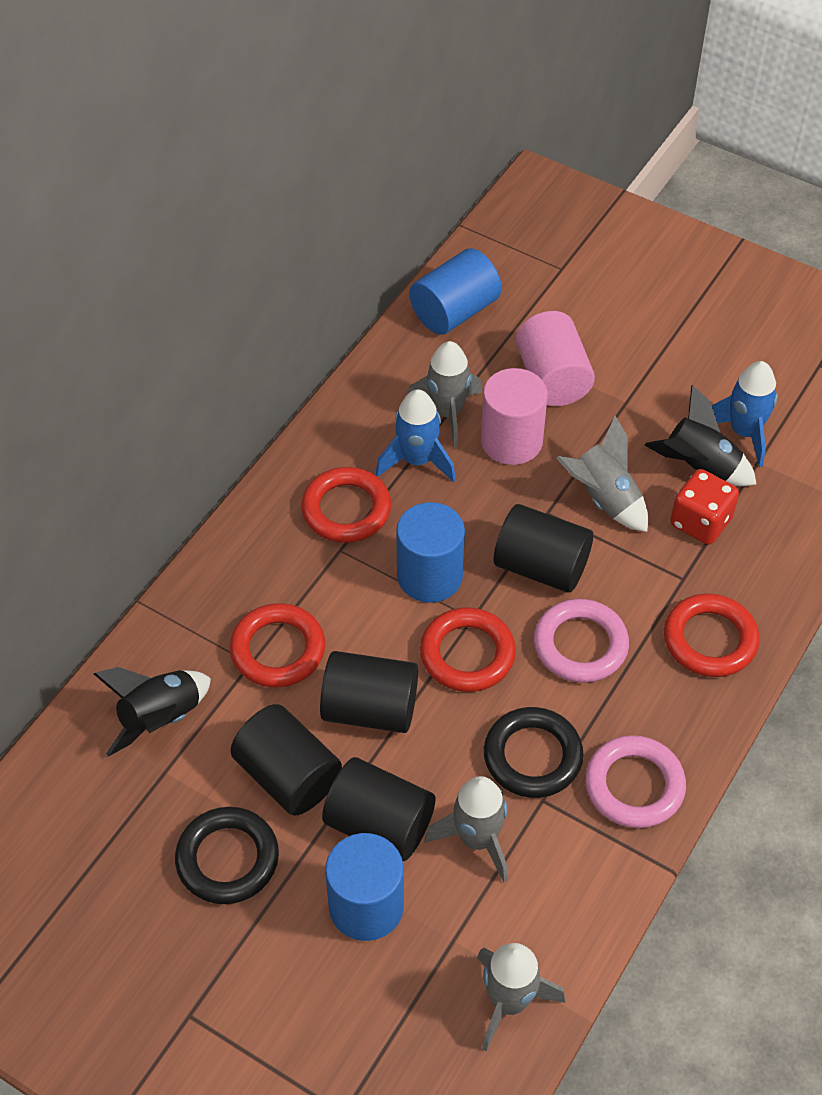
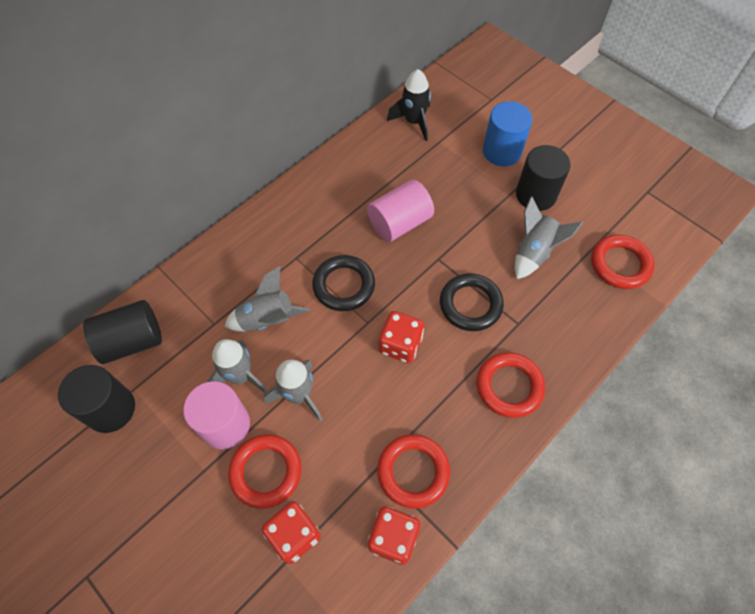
black cylinder: 4 -> 3
black rocket: 2 -> 1
blue cylinder: 3 -> 1
blue rocket: 2 -> 0
pink ring: 2 -> 0
red dice: 1 -> 3

